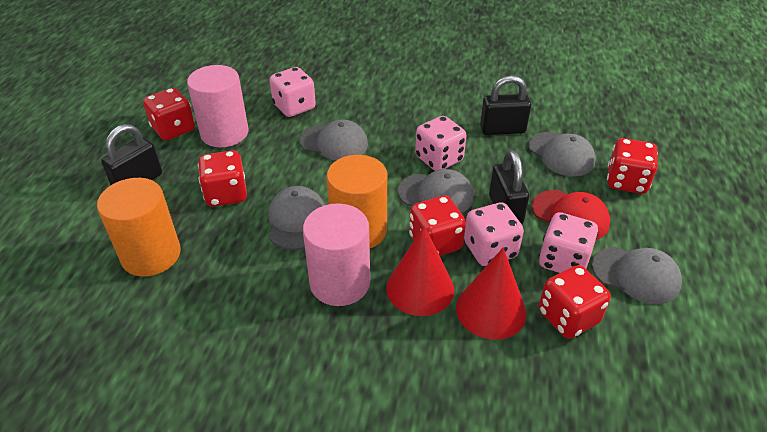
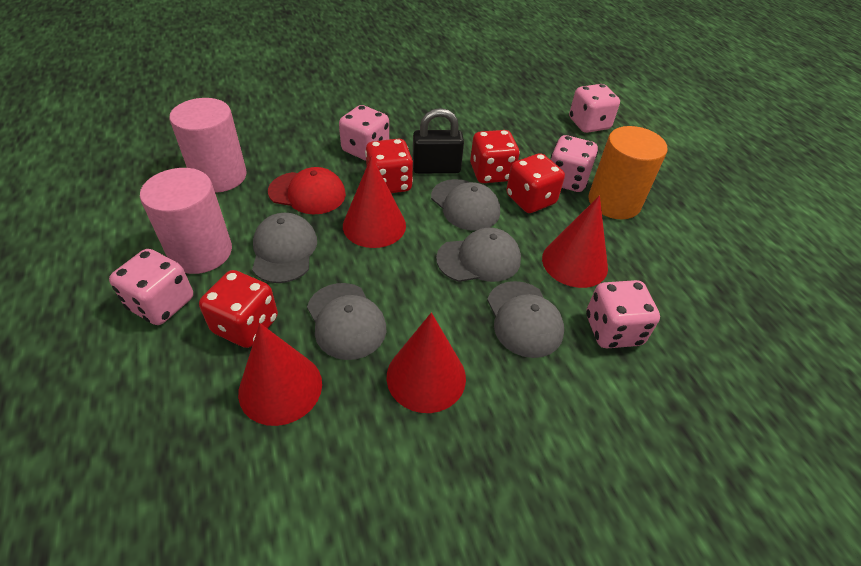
black padlock: 3 -> 1
orange cylinder: 2 -> 1
pink dice: 4 -> 5
red cone: 2 -> 4
red dice: 5 -> 4

